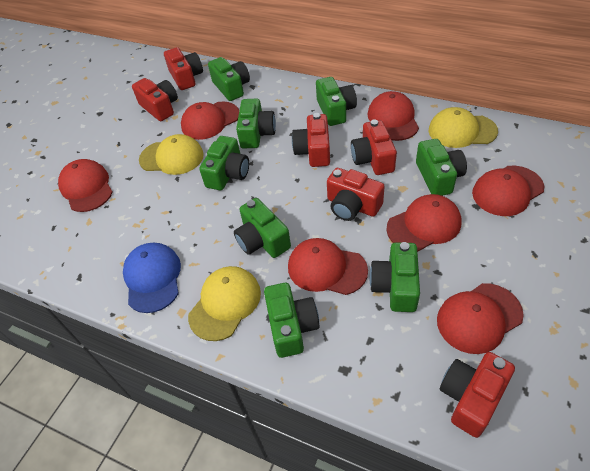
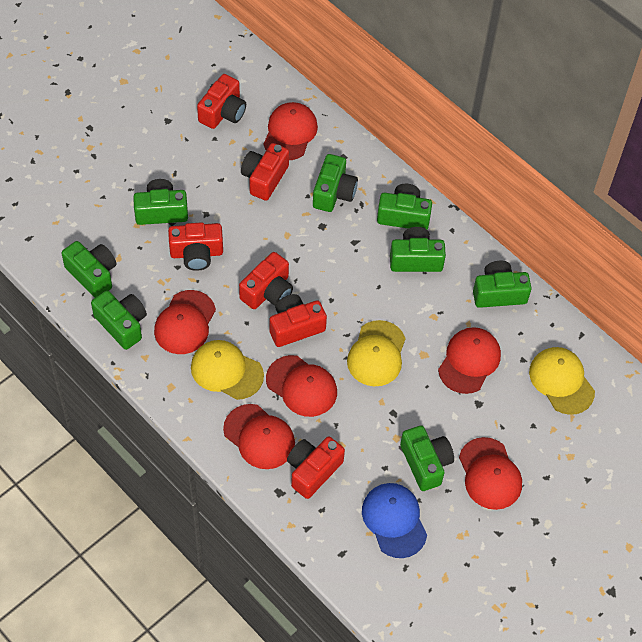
red cap: 7 -> 6

